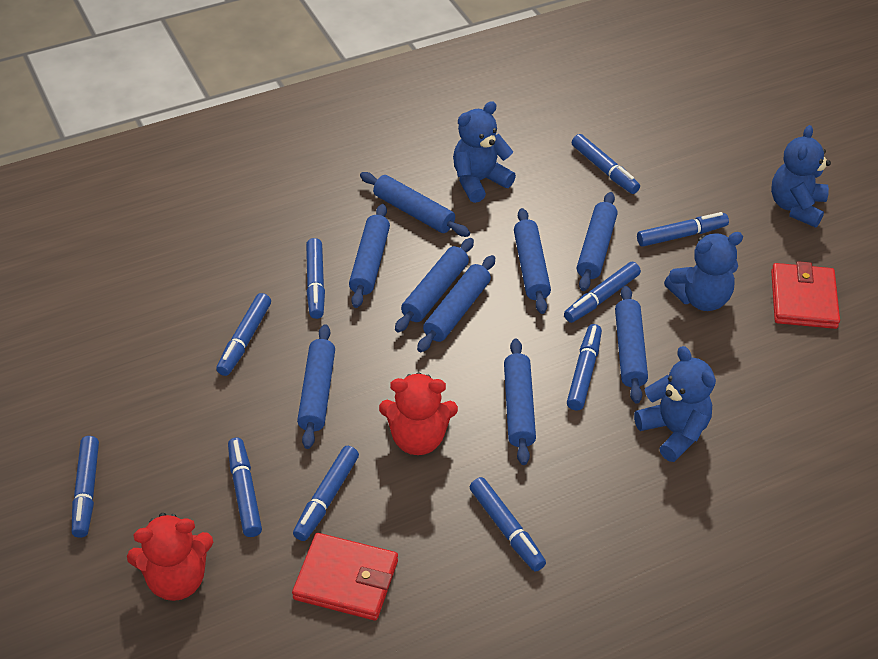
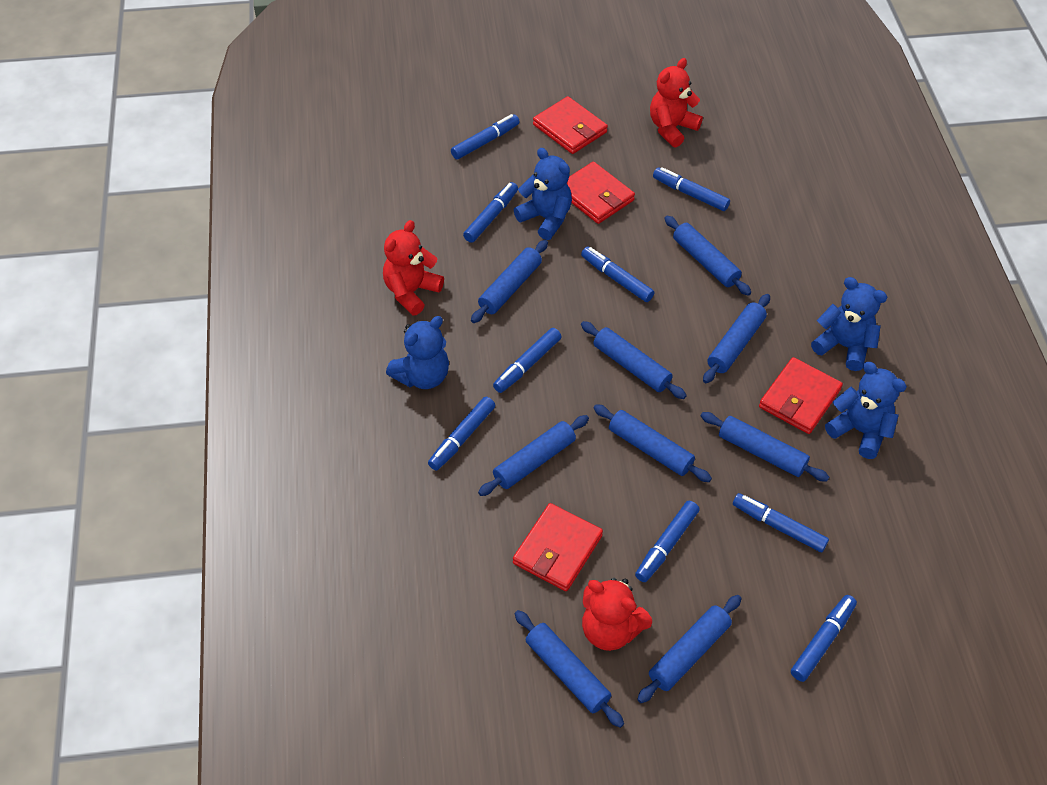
blue marker: 10 -> 9
red teddy bear: 2 -> 3
red wallet: 2 -> 4

